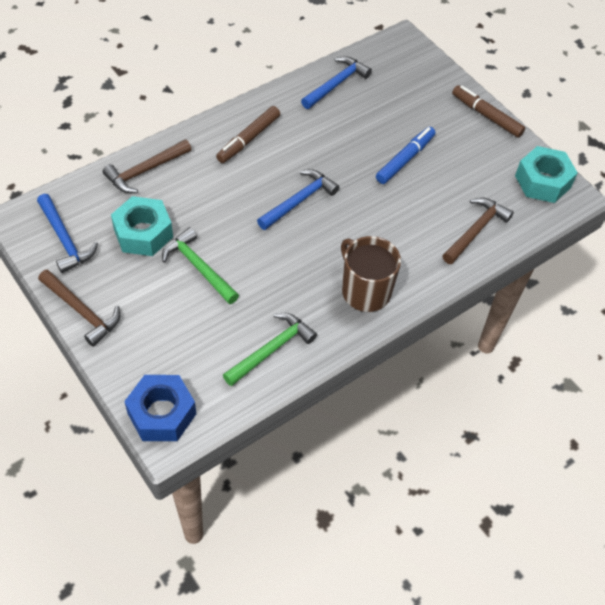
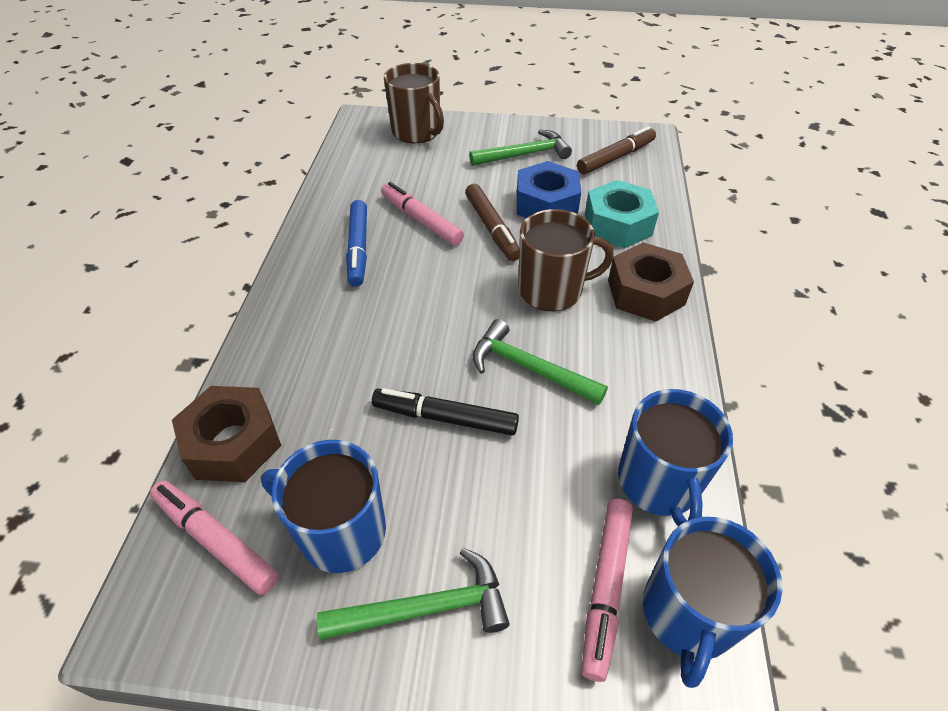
black marker: 0 -> 1
blue hammer: 3 -> 0
blue mug: 0 -> 3
brown hammer: 3 -> 0
brown mug: 1 -> 2
brown nut: 0 -> 2
green hammer: 2 -> 3
pink marker: 0 -> 3
turquoise nut: 2 -> 1

